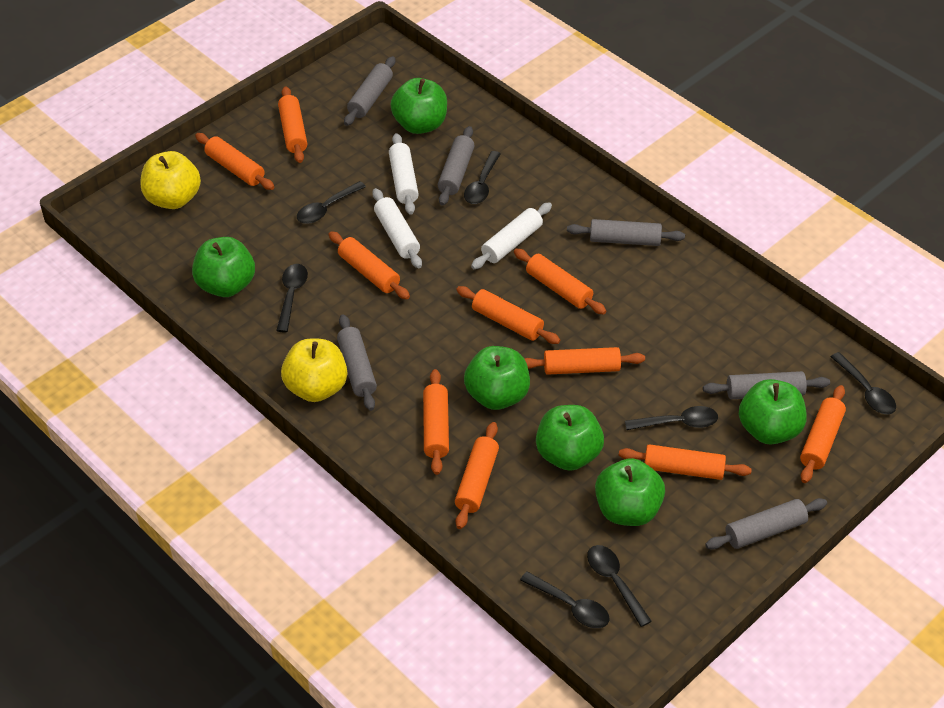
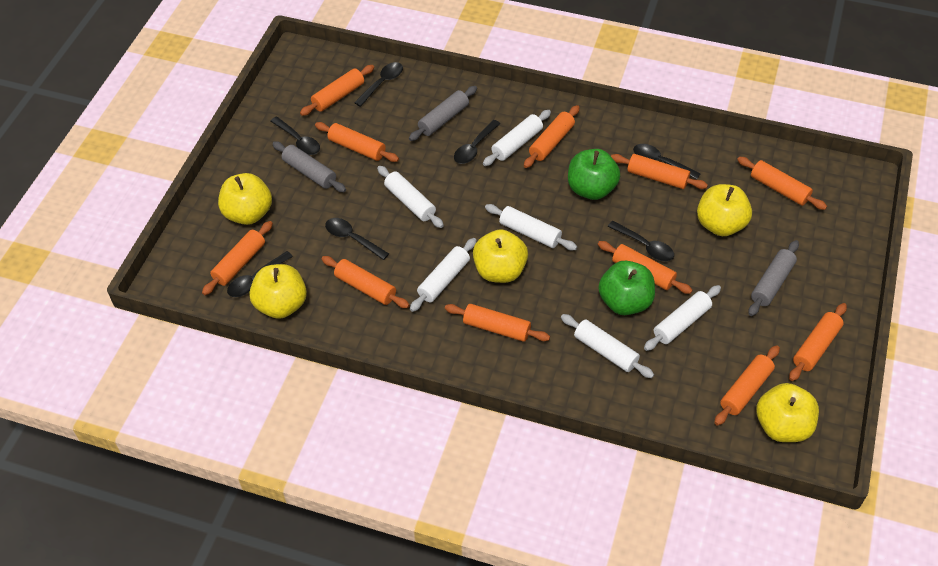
green apple: 6 -> 2
grey rolling pin: 6 -> 3
orange rolling pin: 10 -> 11
white rolling pin: 3 -> 6
yellow apple: 2 -> 5

